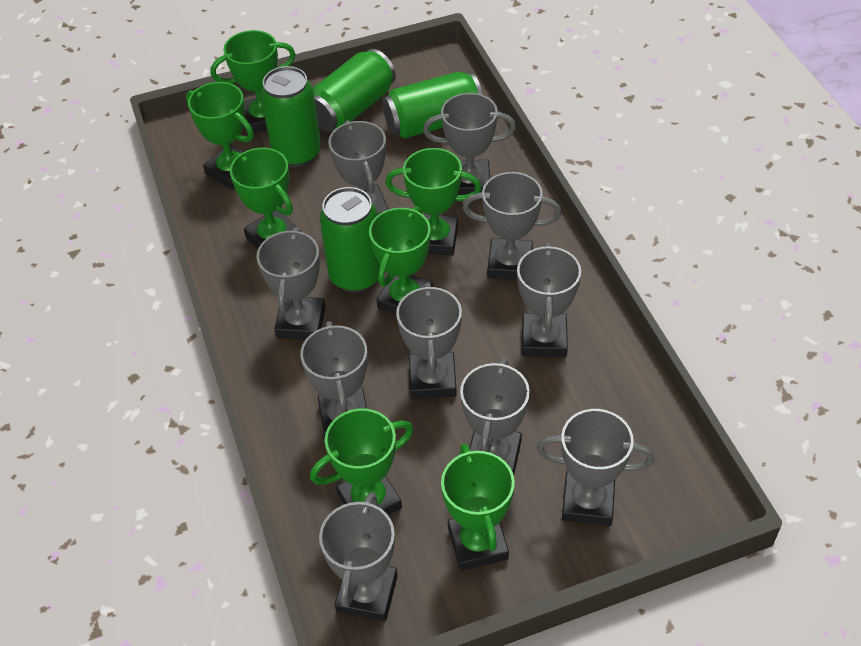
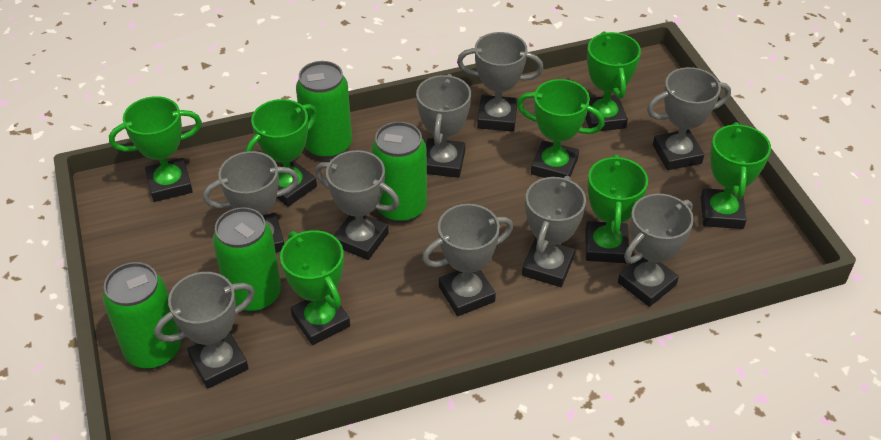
grey trophy: 10 -> 9

